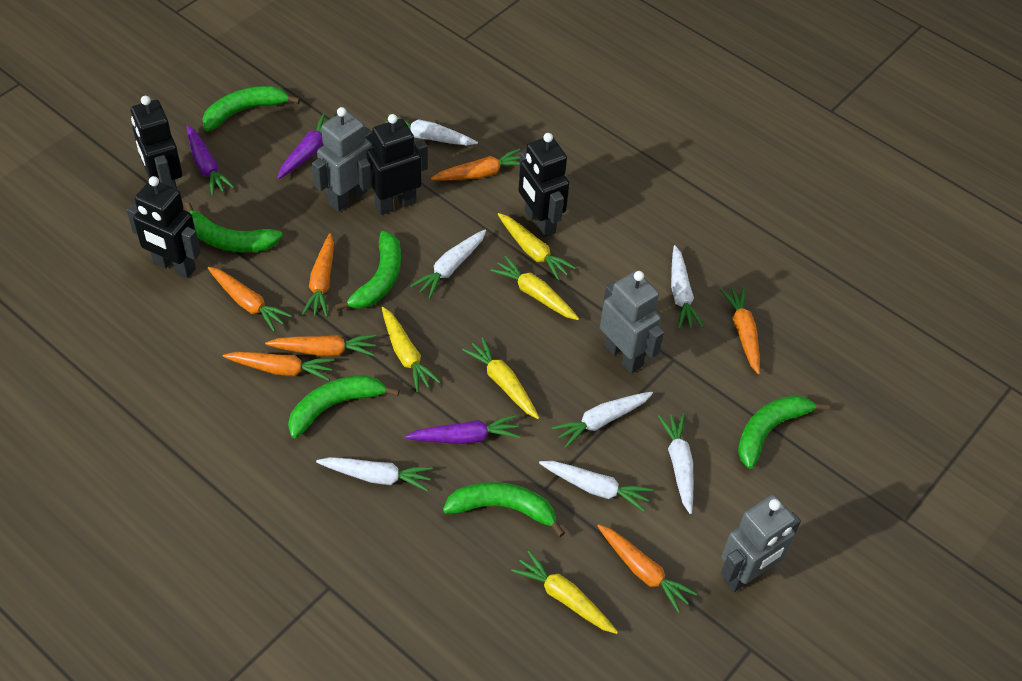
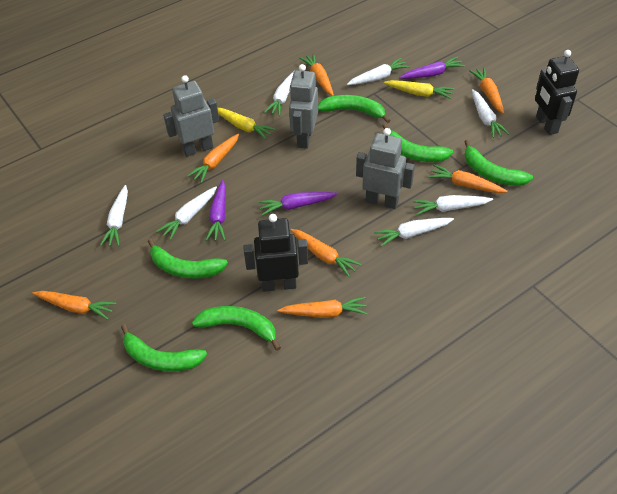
black robot: 4 -> 2
yellow carrot: 5 -> 2

